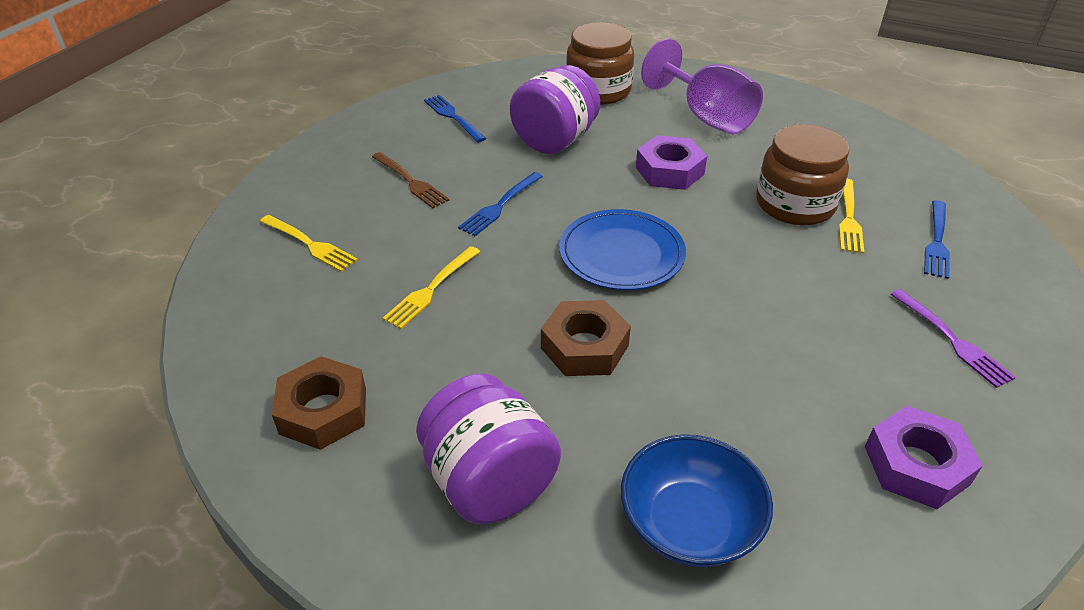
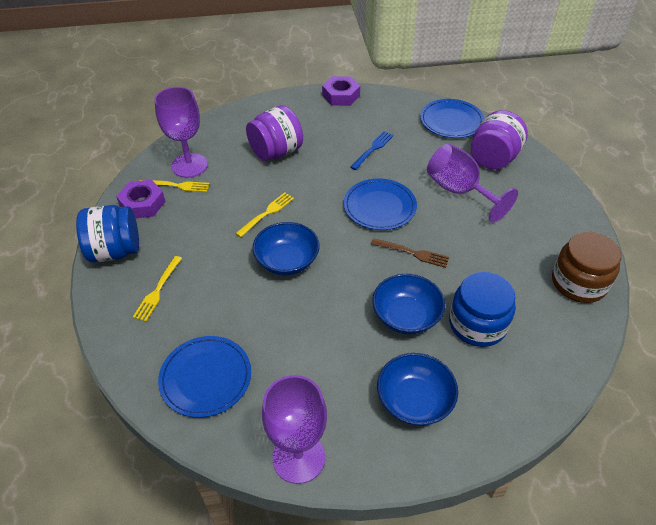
blue bowl: 1 -> 3
blue fork: 3 -> 1
blue jar: 0 -> 2
blue plate: 1 -> 3
brown jar: 2 -> 1
brown nut: 2 -> 0
purple fork: 1 -> 0
purple goblet: 1 -> 3

